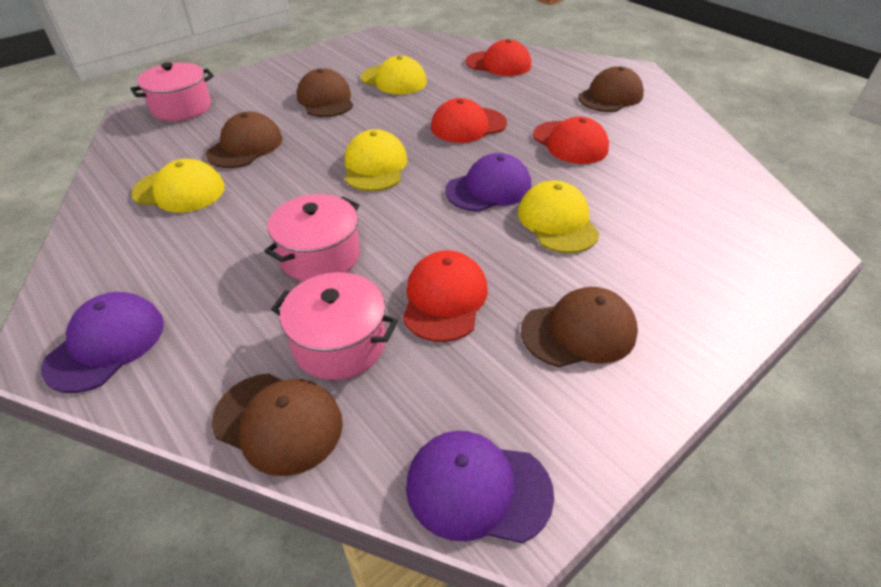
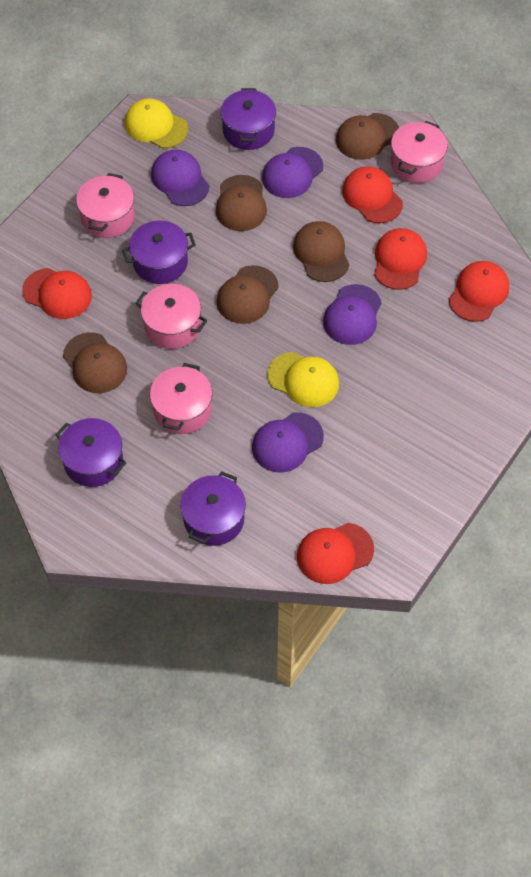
pink pot: 3 -> 4
purple cap: 3 -> 4
purple pot: 0 -> 4
red cap: 4 -> 5
yellow cap: 4 -> 2

